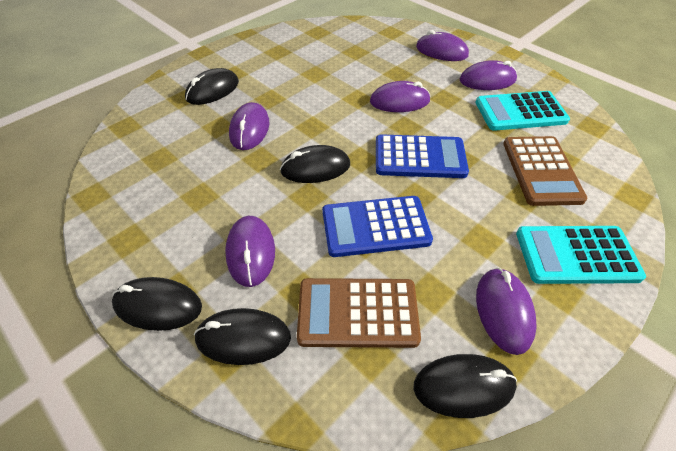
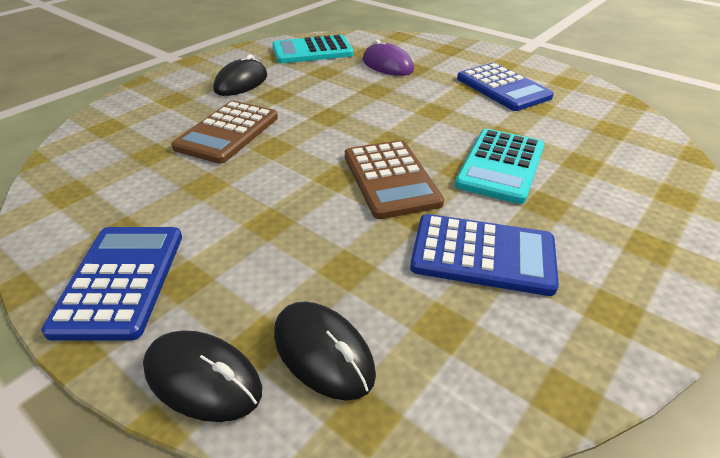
black mouse: 5 -> 3
blue calculator: 2 -> 3
purple mouse: 6 -> 1

